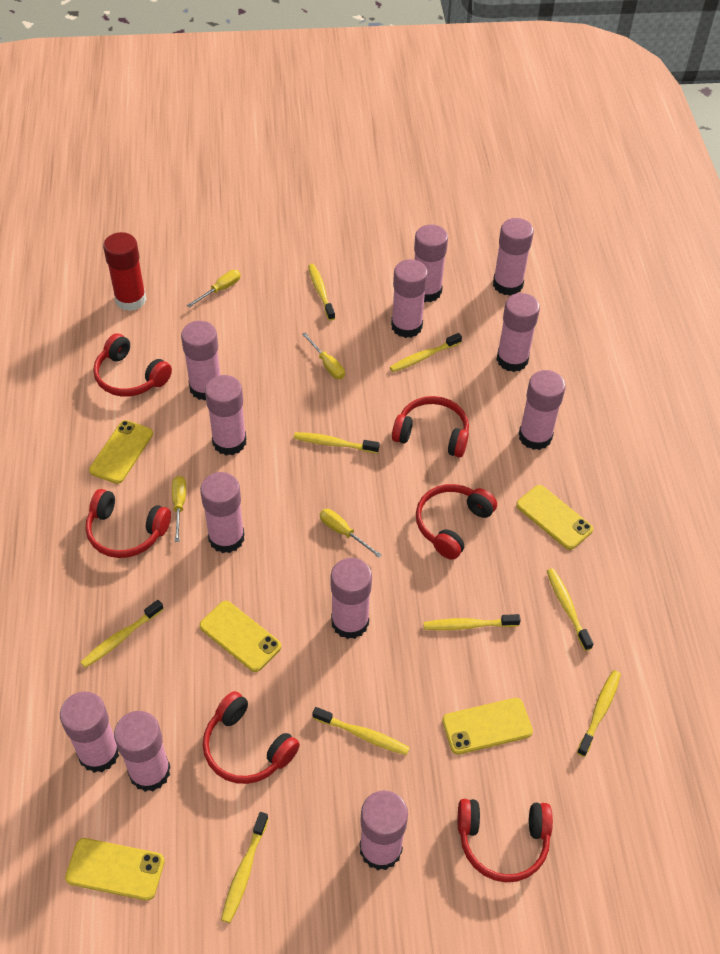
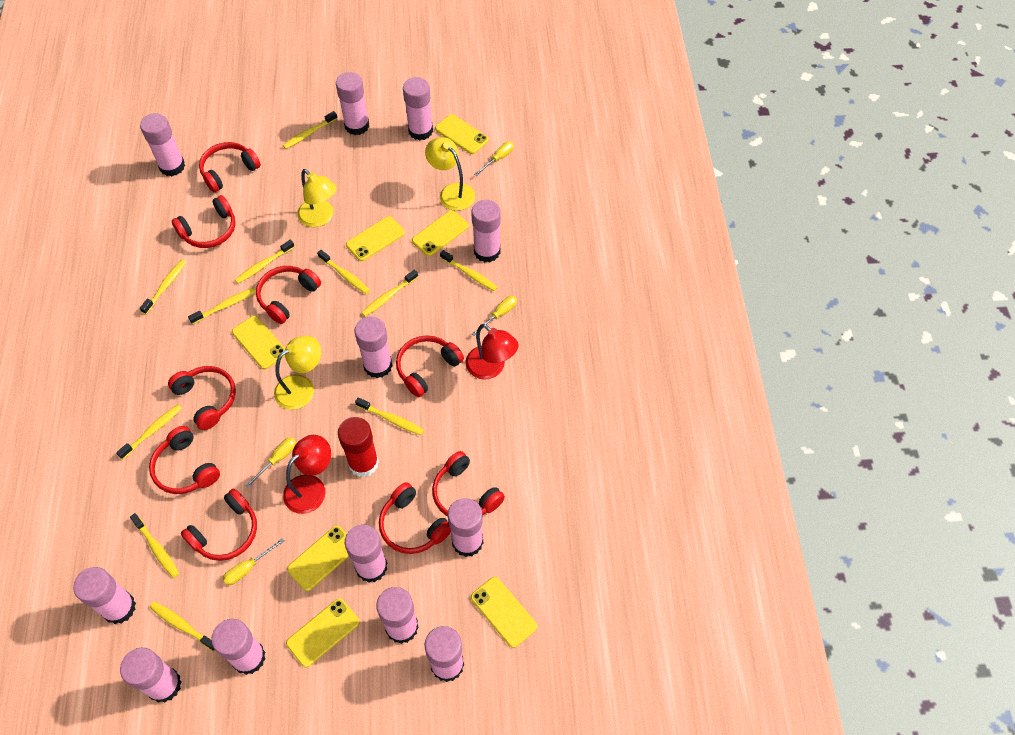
red headphones: 6 -> 9
red lamp: 0 -> 2
yellow lamp: 0 -> 3
yellow phone: 5 -> 7
yellow toothbrush: 9 -> 11

